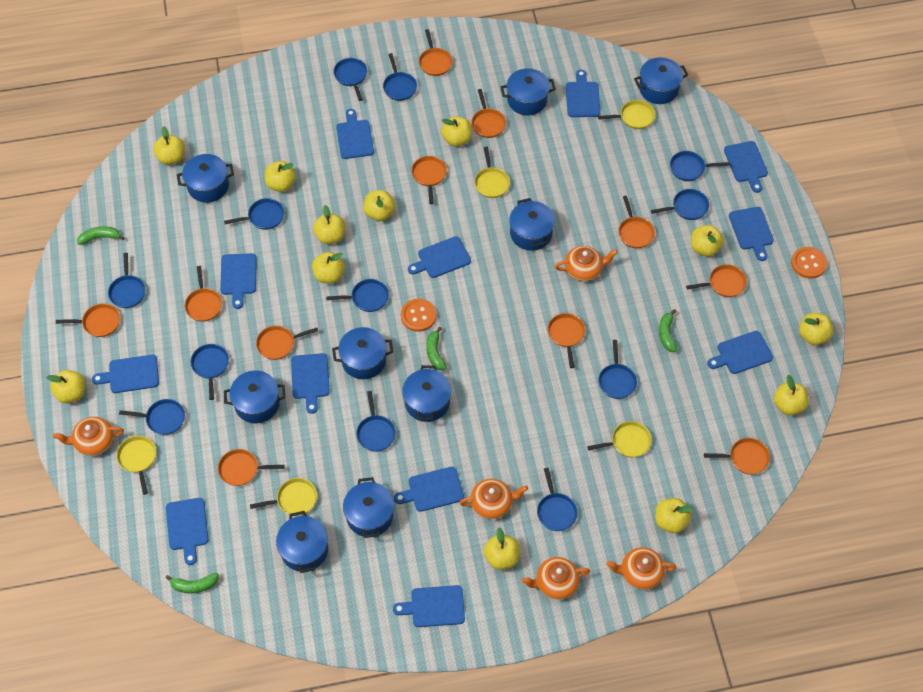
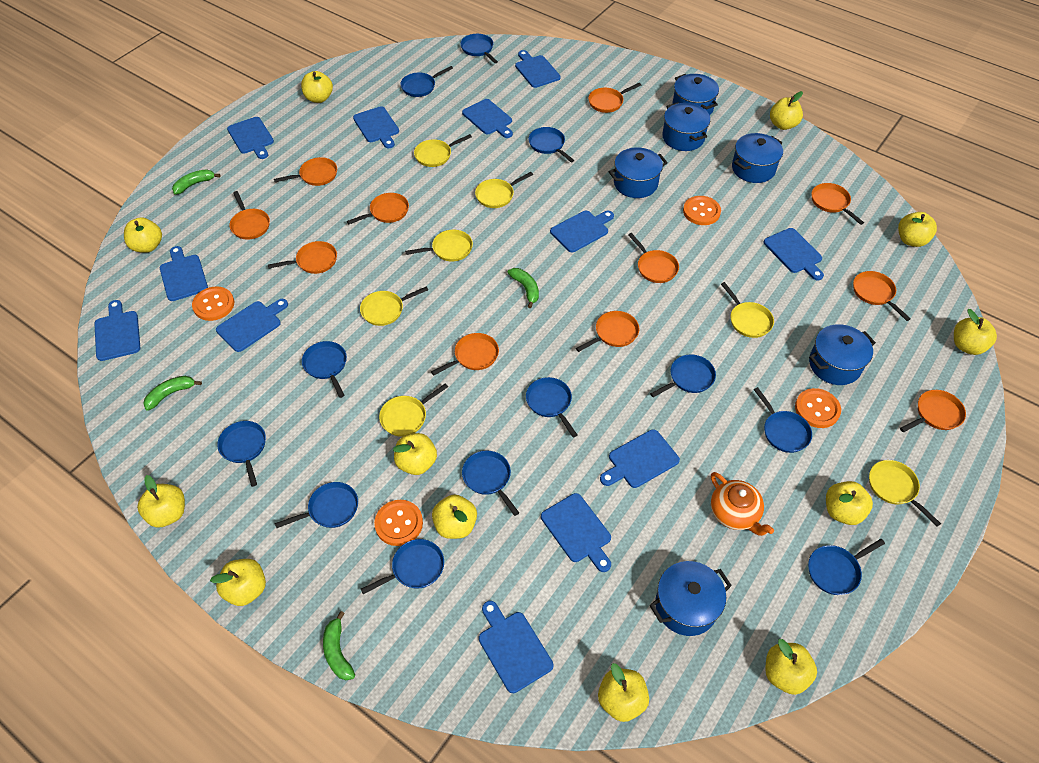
blue pot: 9 -> 6
orange button: 2 -> 4
orange teapot: 5 -> 1
yellow pan: 5 -> 7

